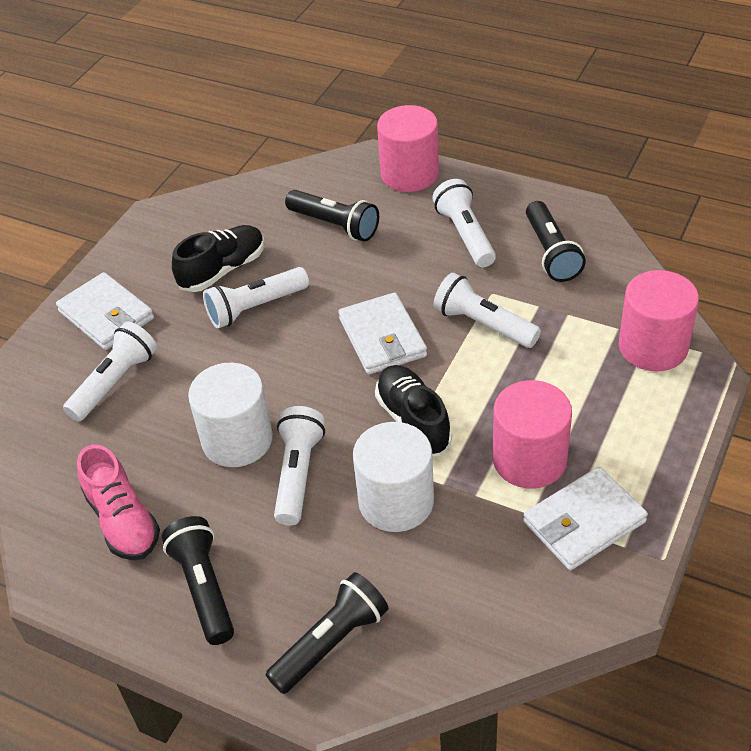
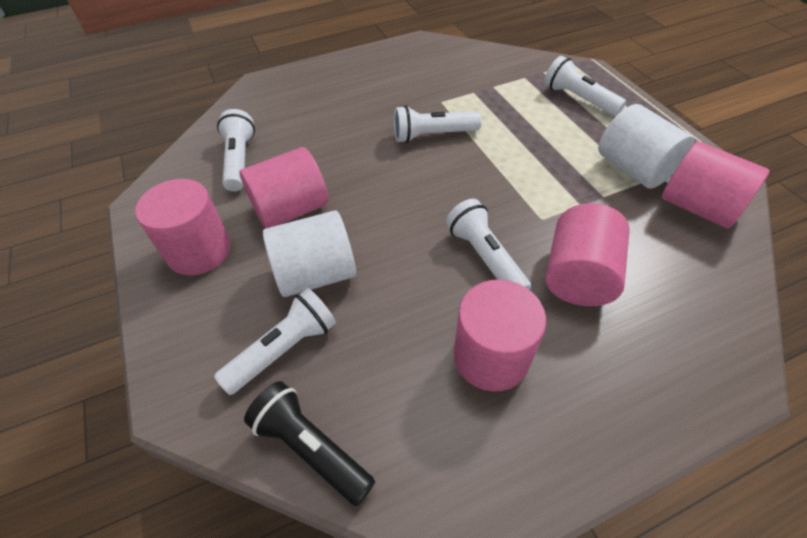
black flashlight: 4 -> 1
black shoe: 2 -> 0
pink cylinder: 3 -> 5
pink shoe: 1 -> 0
white wallet: 3 -> 0

